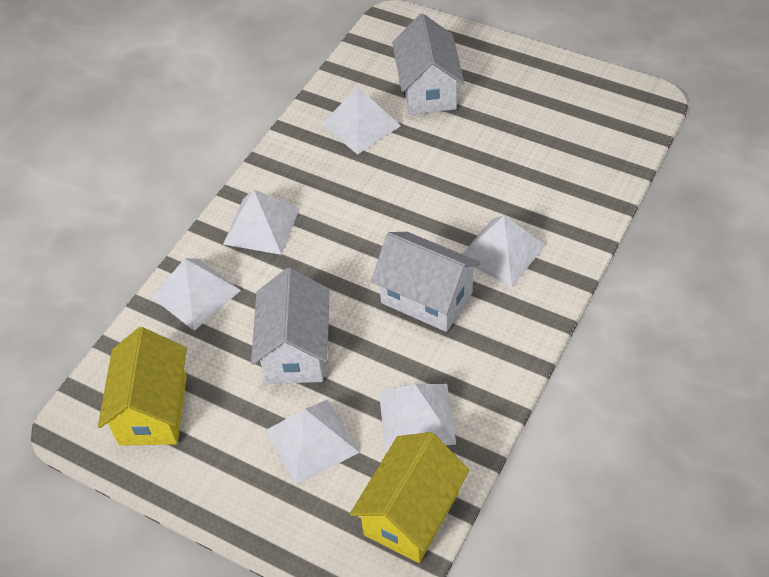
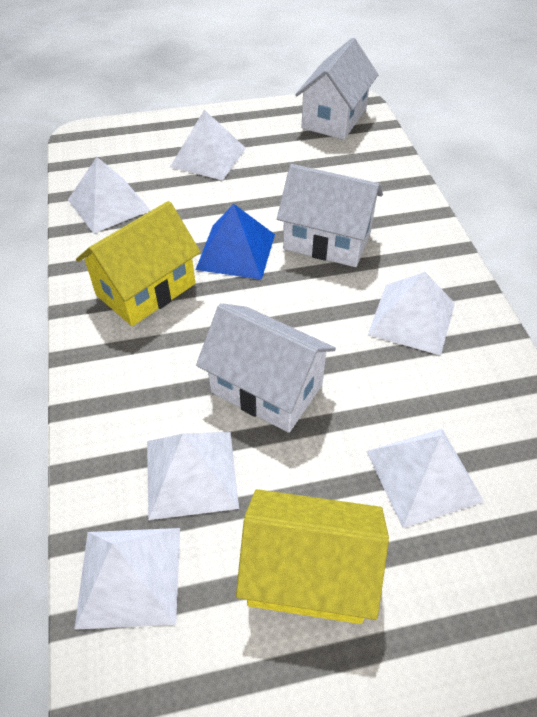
blue pyramid: 0 -> 1

